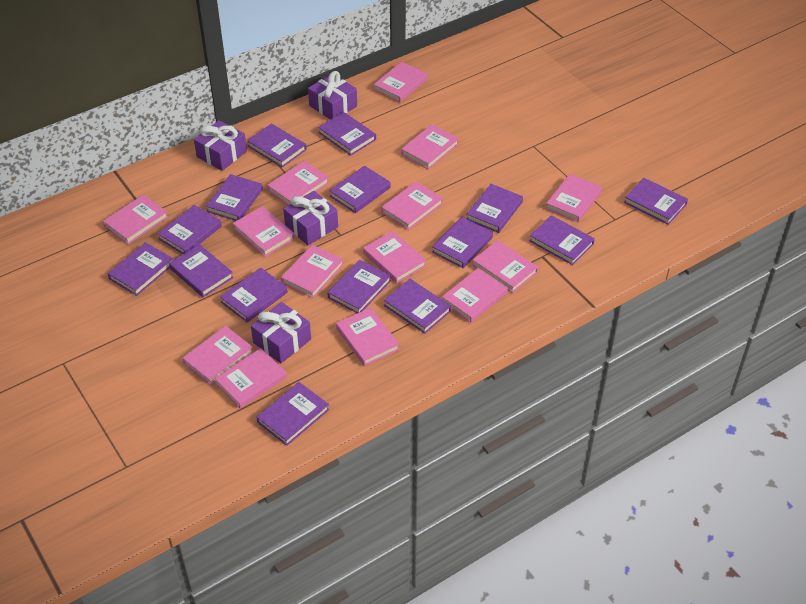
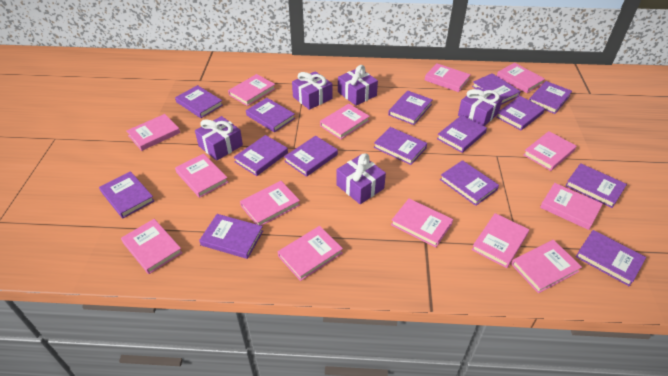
purple gift: 4 -> 5

